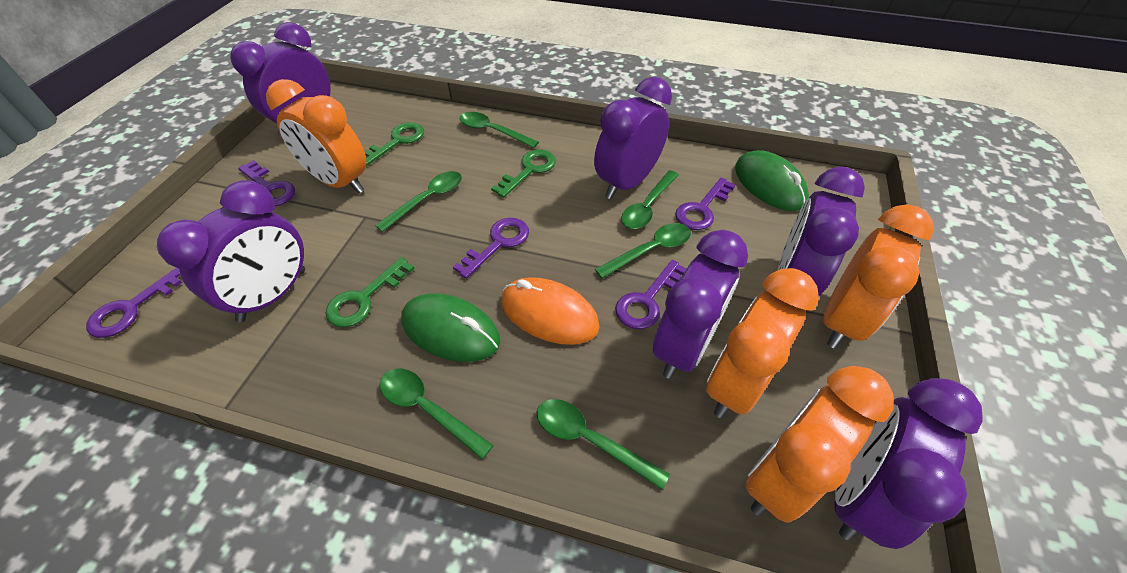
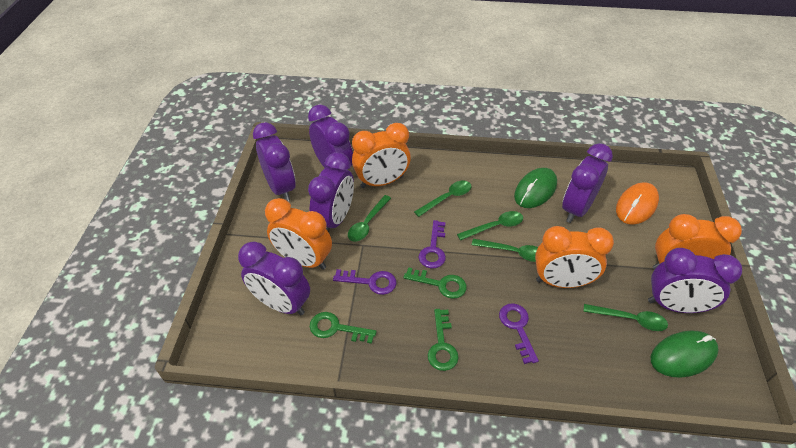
green spoon: 6 -> 5
purple key: 5 -> 3

